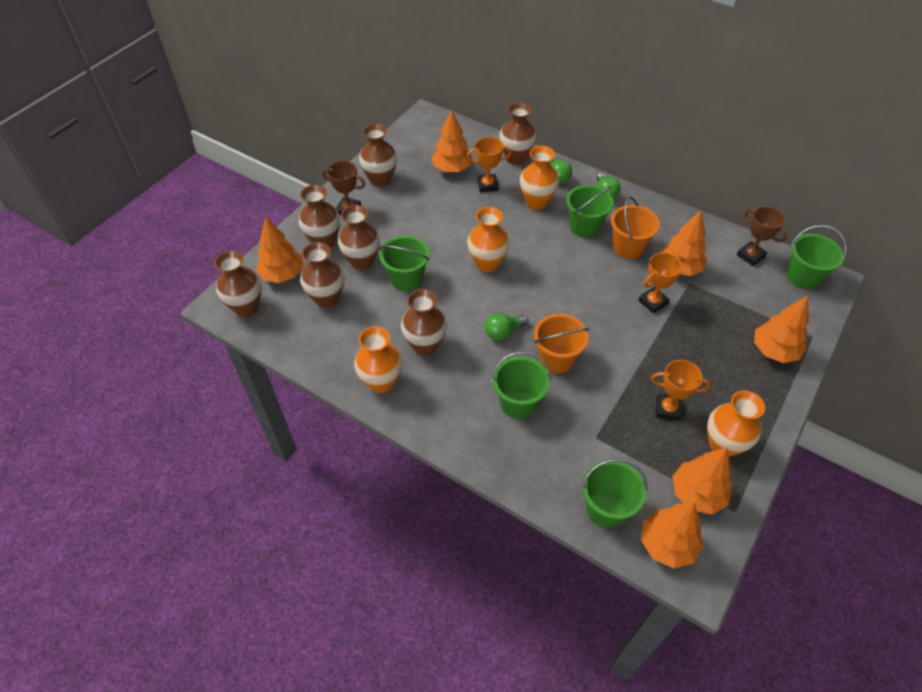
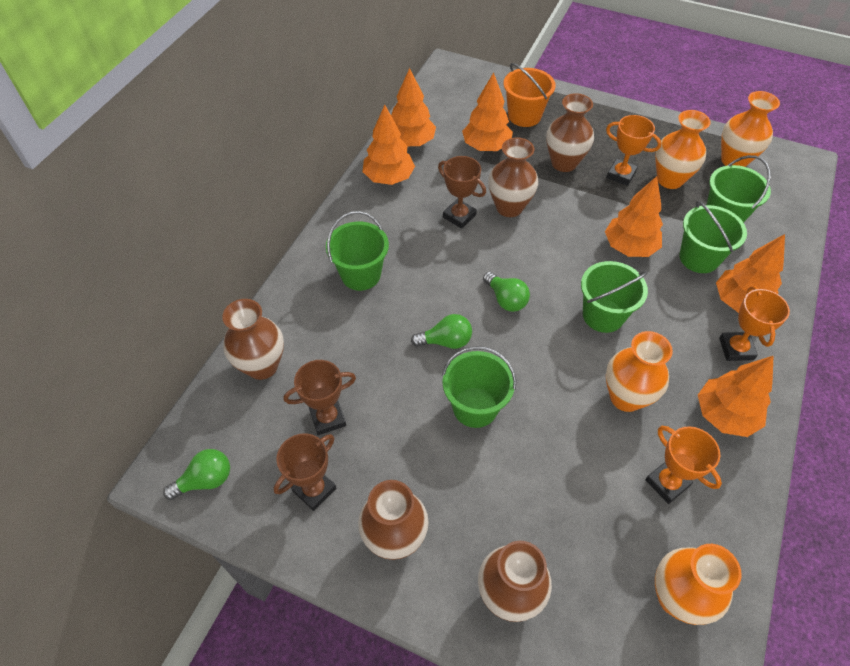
brown trophy: 2 -> 3
brown vase: 7 -> 5
orange bucket: 2 -> 1

